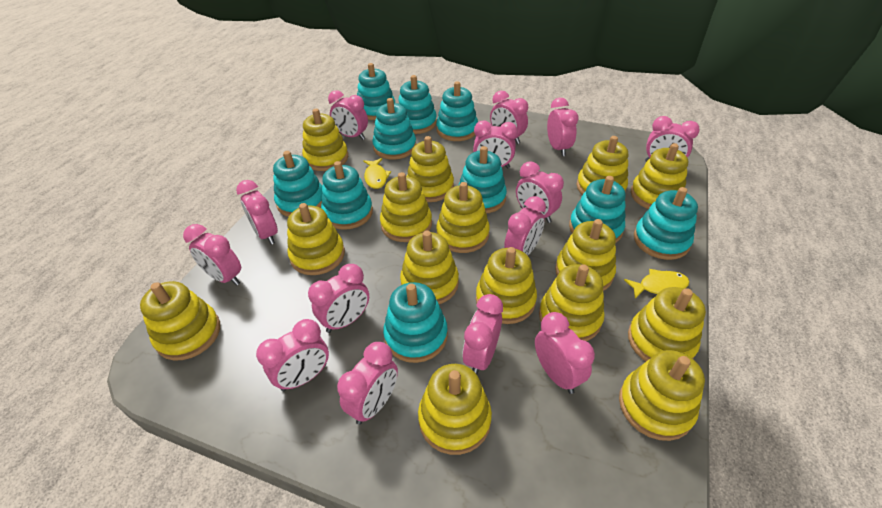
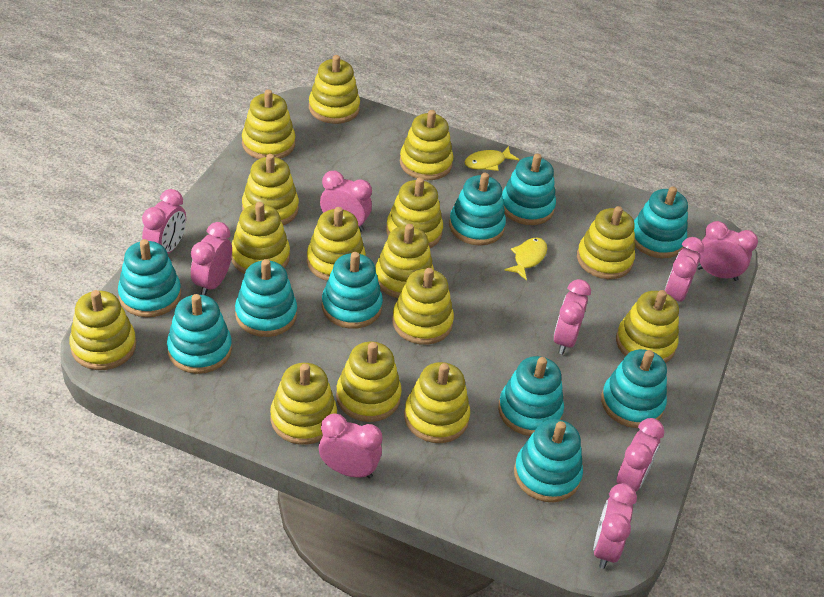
pink clock: 14 -> 9

